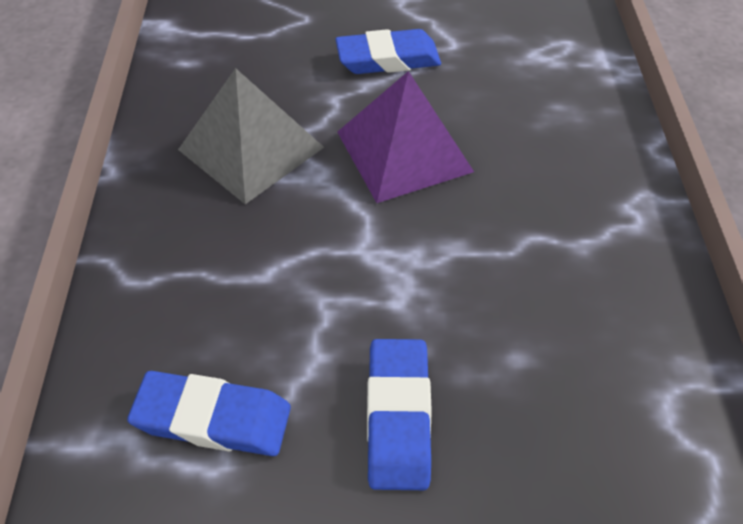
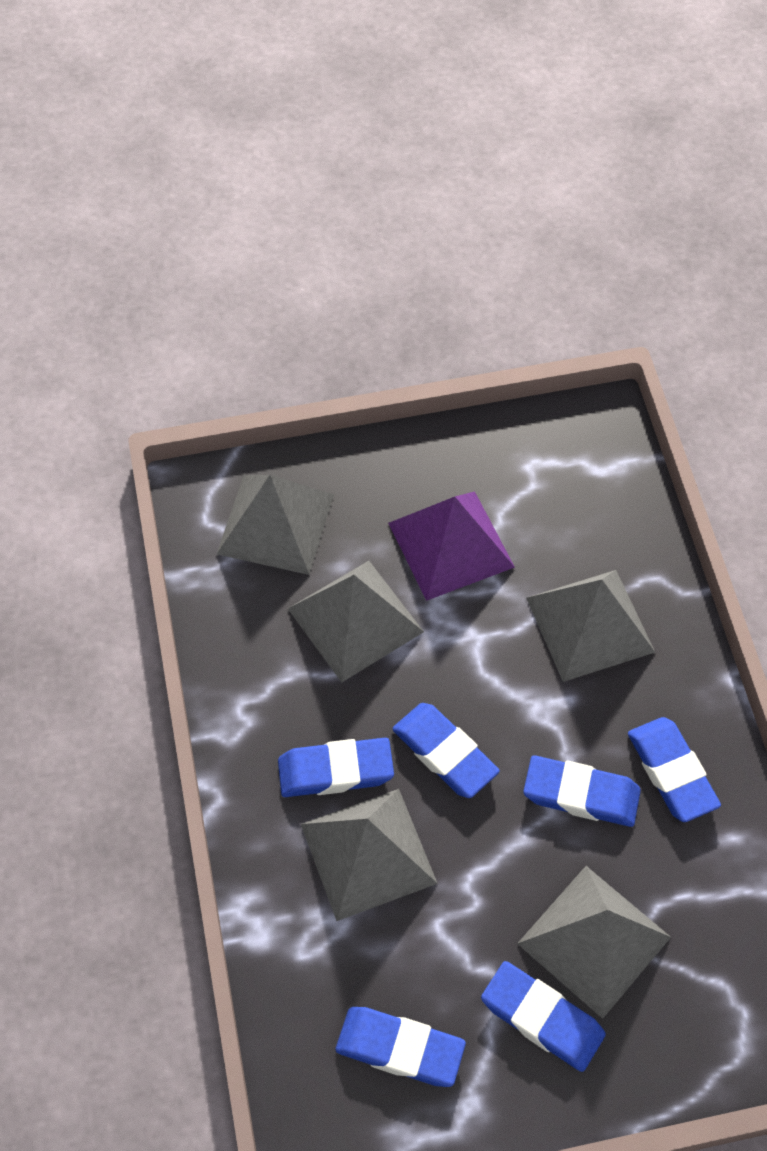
blue eraser: 3 -> 6
grey pyramid: 1 -> 5

